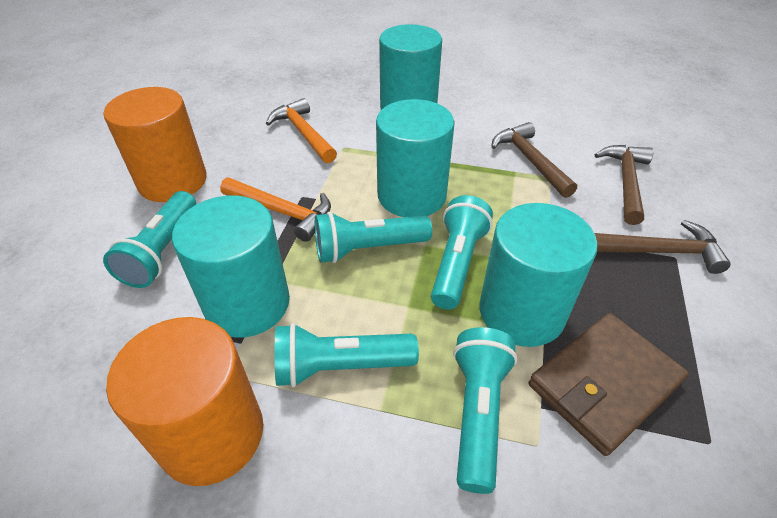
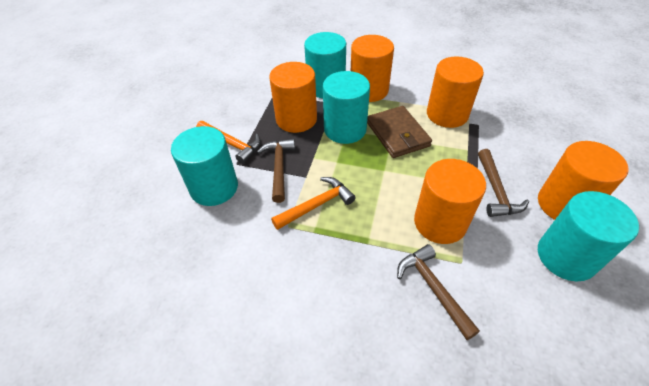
orange cylinder: 2 -> 5
turquoise flashlight: 5 -> 0

